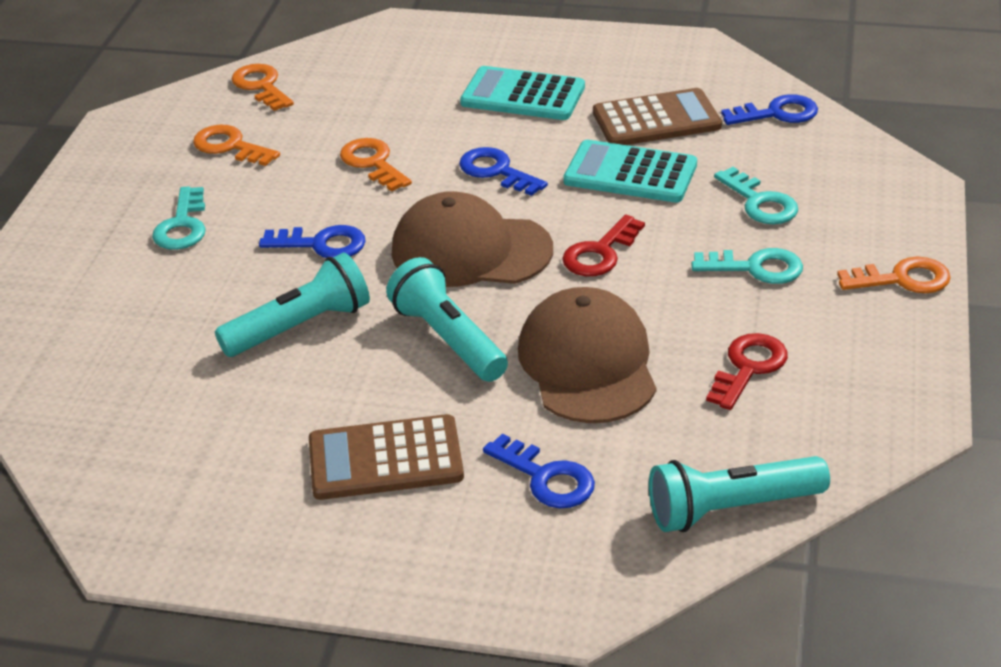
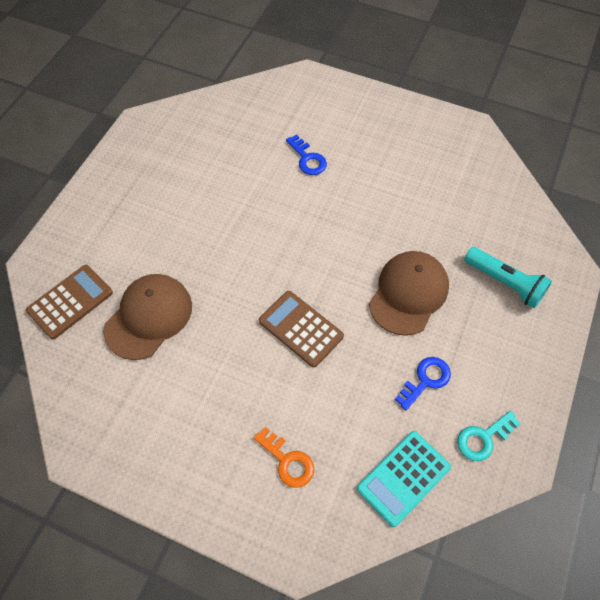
blue key: 4 -> 2
orange key: 4 -> 1
red key: 2 -> 0
turquoise calculator: 2 -> 1
turquoise flashlight: 3 -> 1
turquoise key: 3 -> 1

